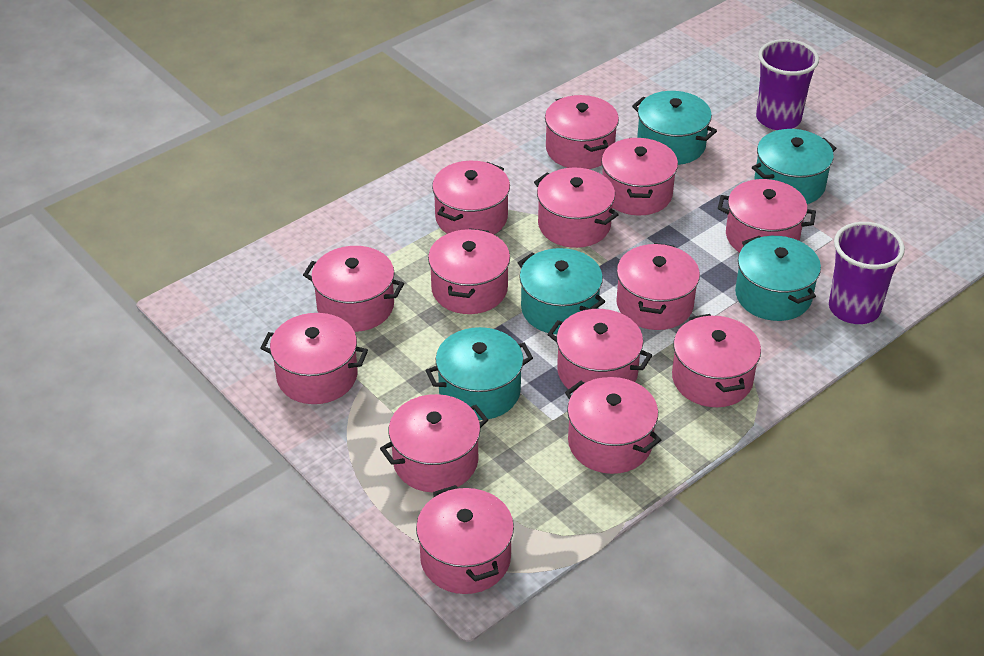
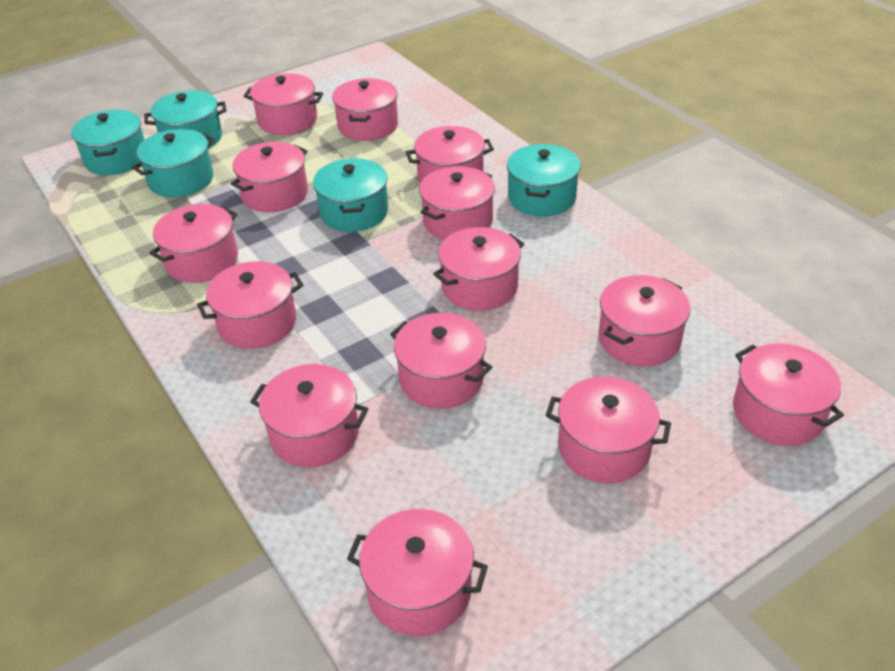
purple cup: 2 -> 0

